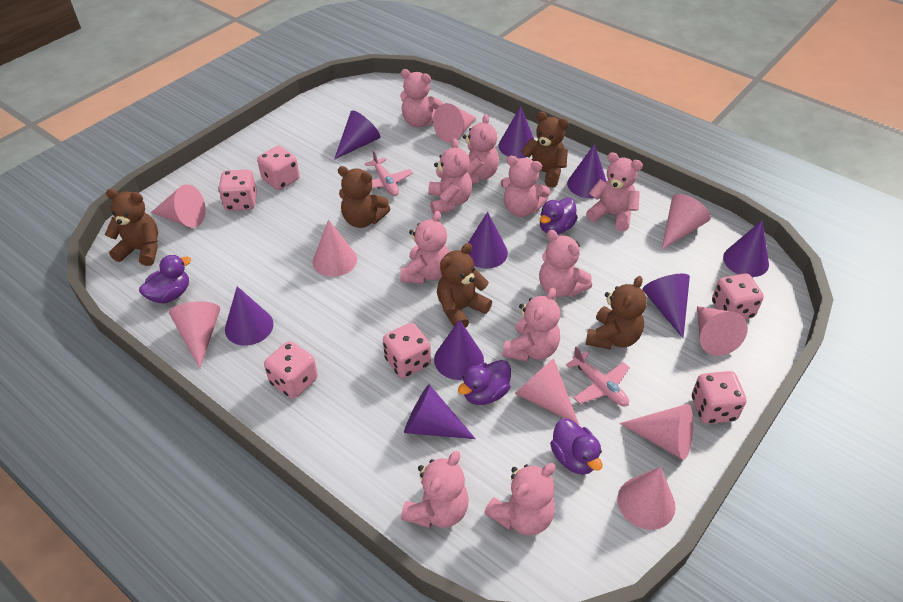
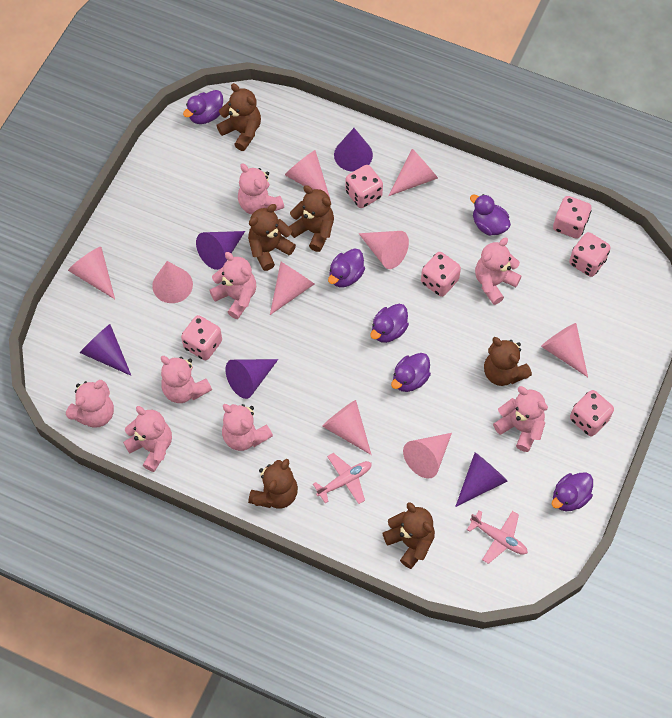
brown teddy bear: 5 -> 6
pink teddy bear: 10 -> 8
purple cone: 9 -> 5
purple duck: 4 -> 6

